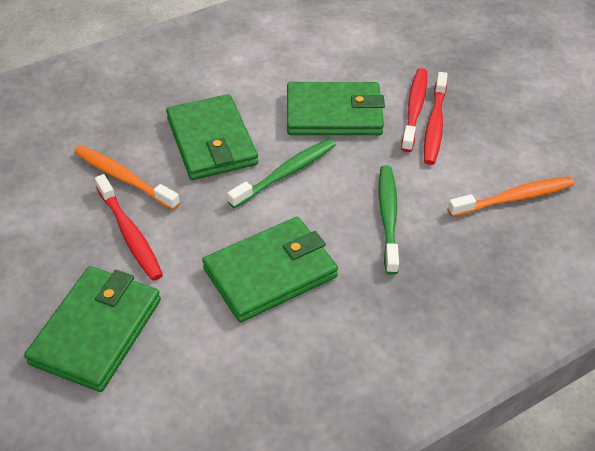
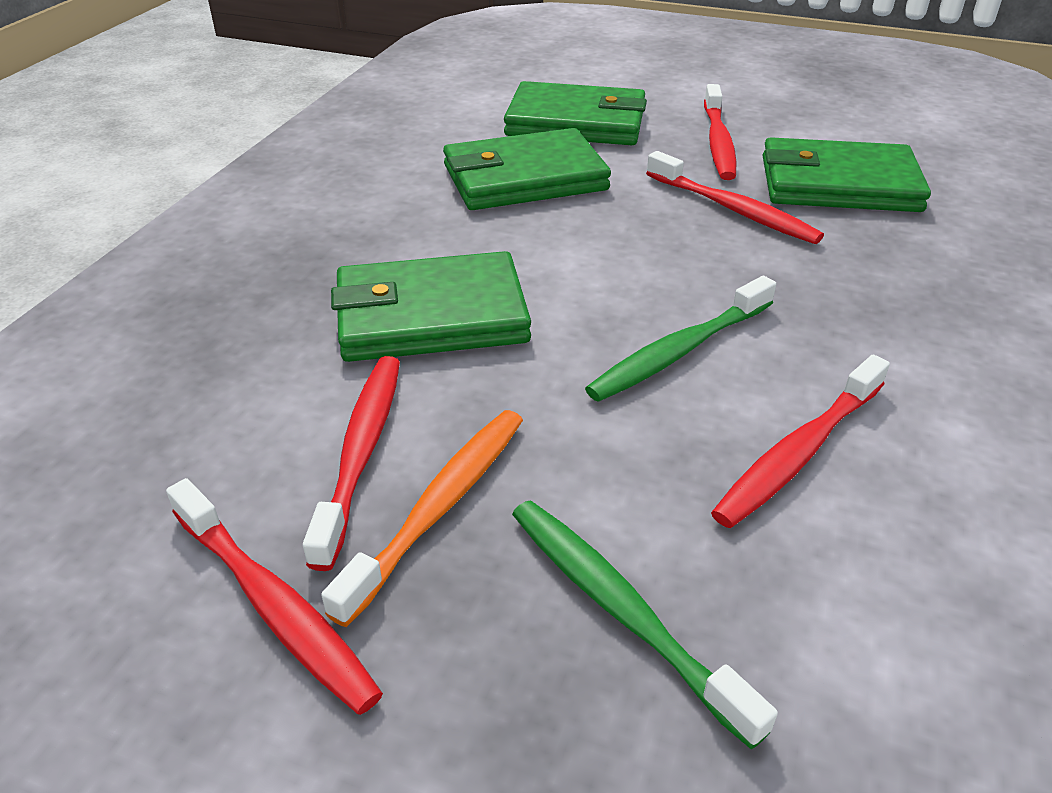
orange toothbrush: 2 -> 1
red toothbrush: 3 -> 5

